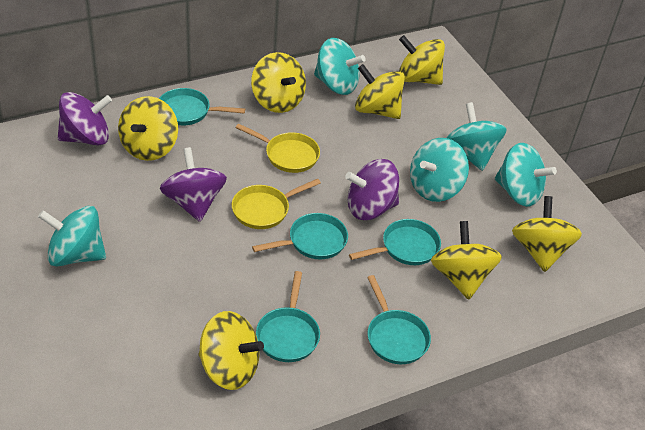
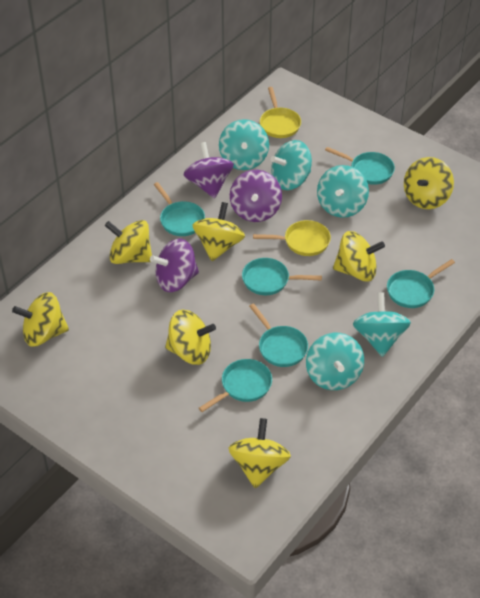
turquoise pan: 5 -> 6

